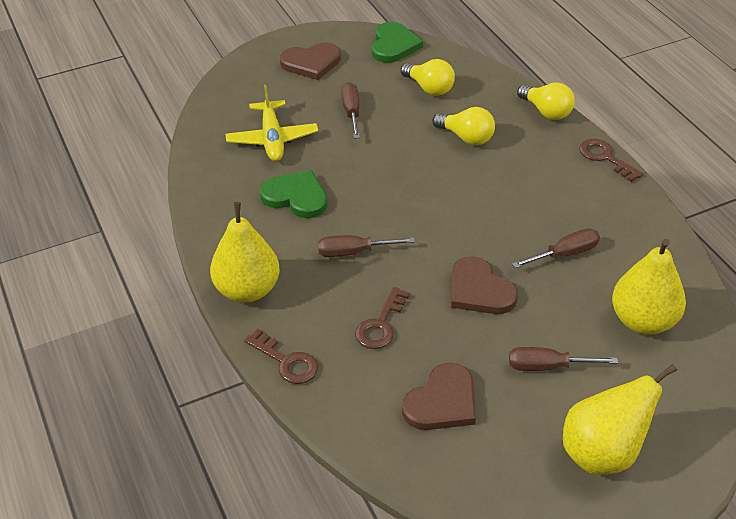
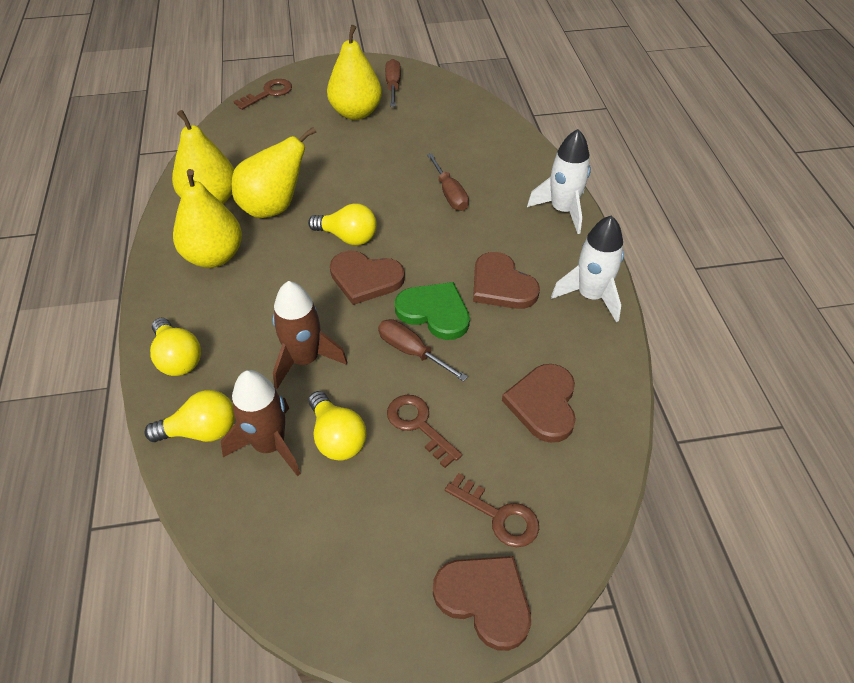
brown heart: 3 -> 4
brown rocket: 0 -> 2
brown screwdriver: 4 -> 3
green heart: 2 -> 1
white rocket: 0 -> 2
yellow light bulb: 3 -> 4
yellow pear: 3 -> 4
yellow plane: 1 -> 0

